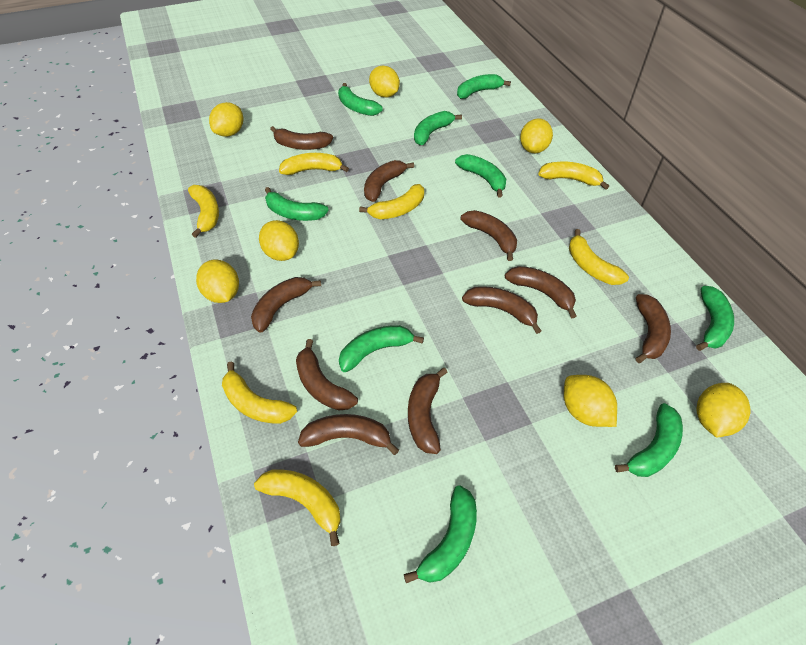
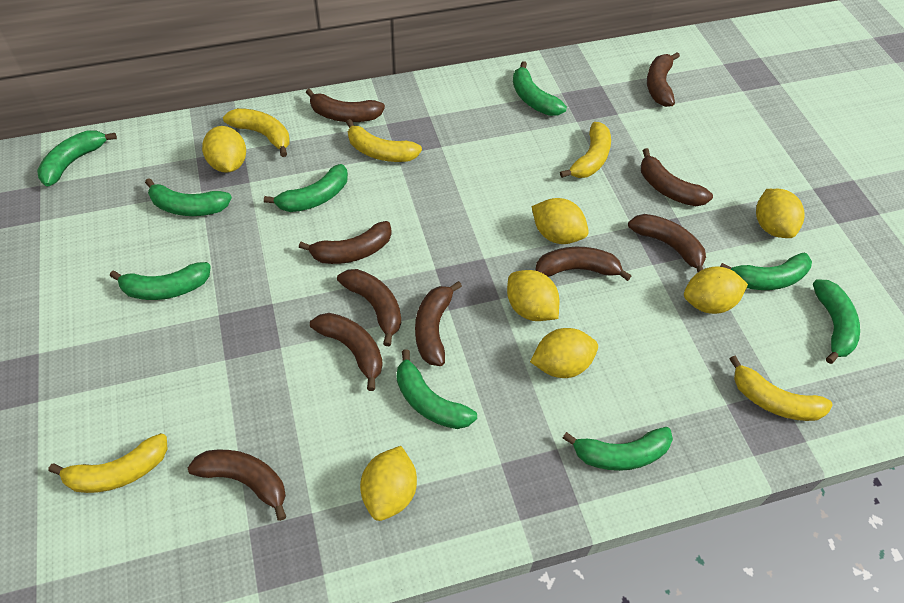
yellow banana: 7 -> 5

